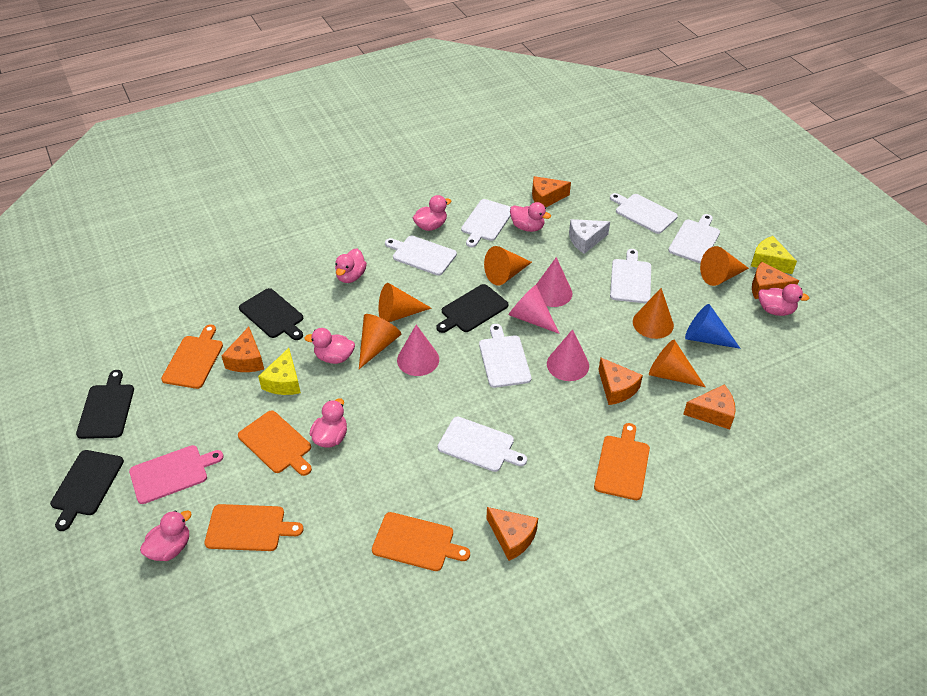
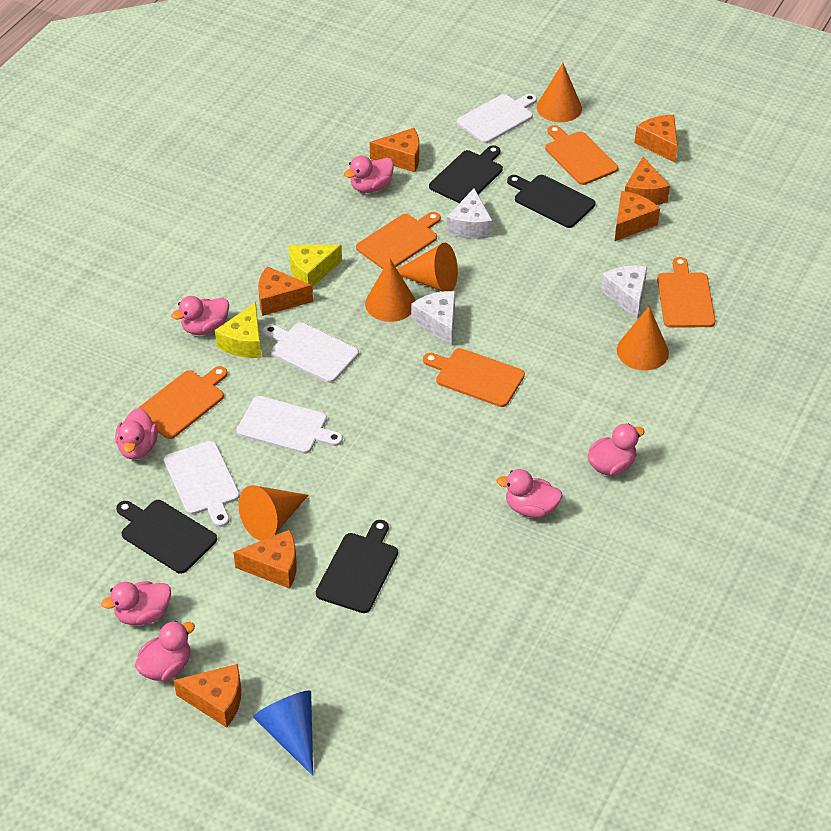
orange cheese: 6 -> 7
orange cone: 6 -> 5
pink cone: 4 -> 0
pink cutting board: 1 -> 0
white cheese: 1 -> 3
white cutting board: 7 -> 4

